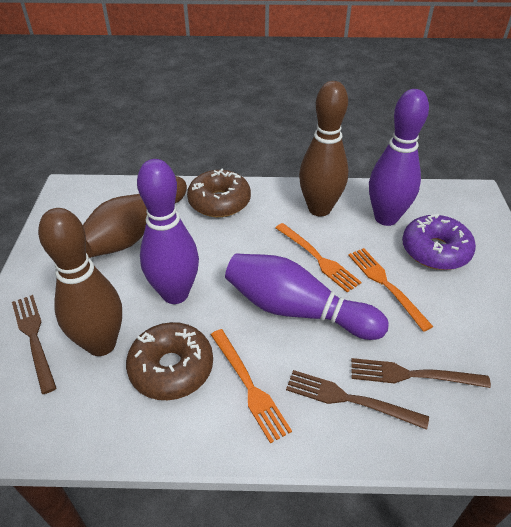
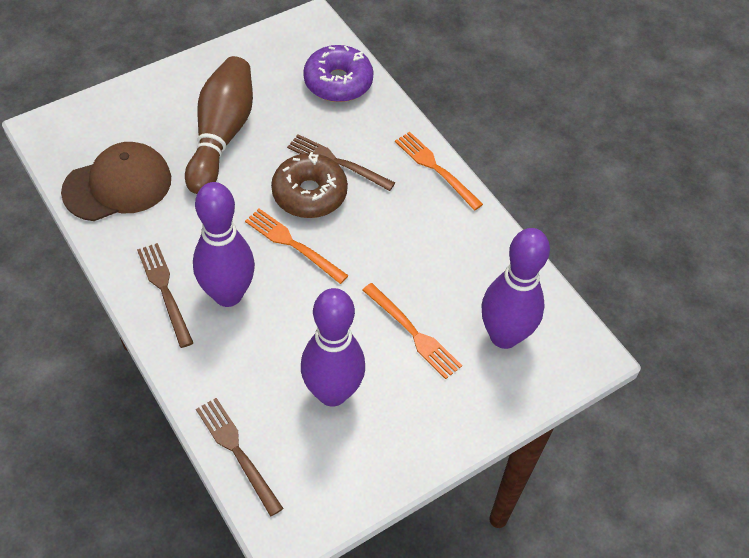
brown bowling pin: 3 -> 1
brown cap: 0 -> 1
brown donut: 2 -> 1

